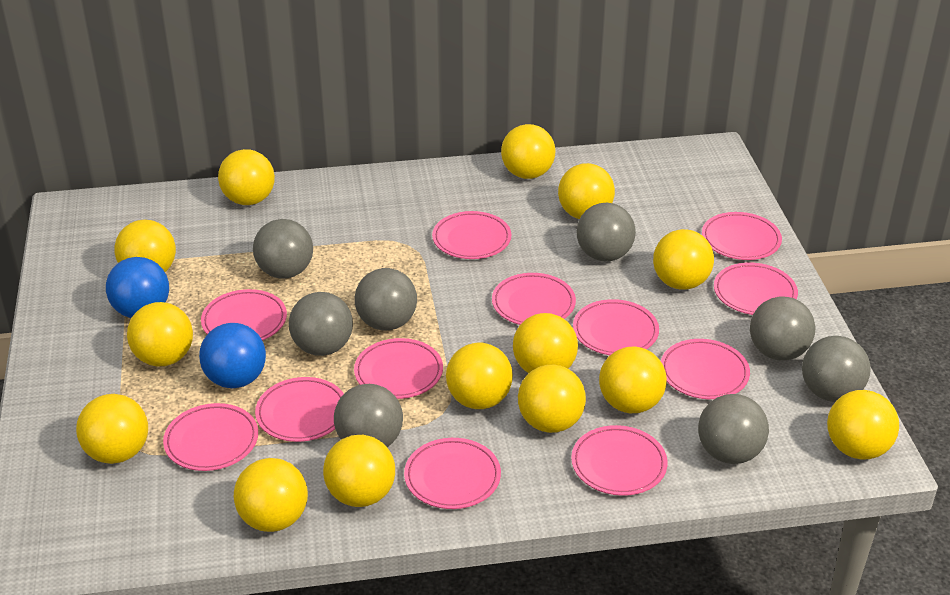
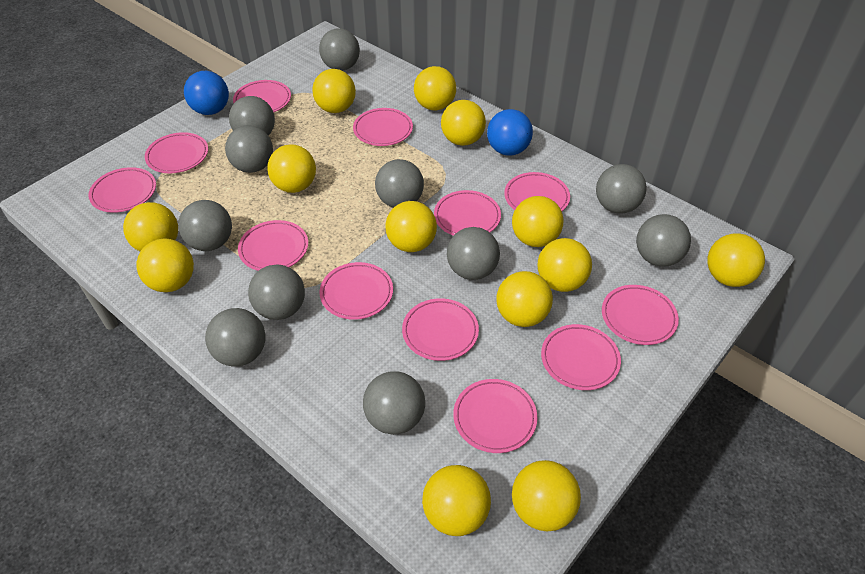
grey ball: 8 -> 11
yellow ball: 14 -> 13

